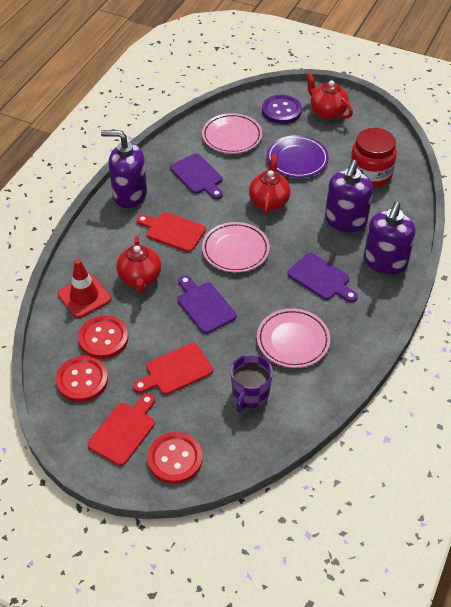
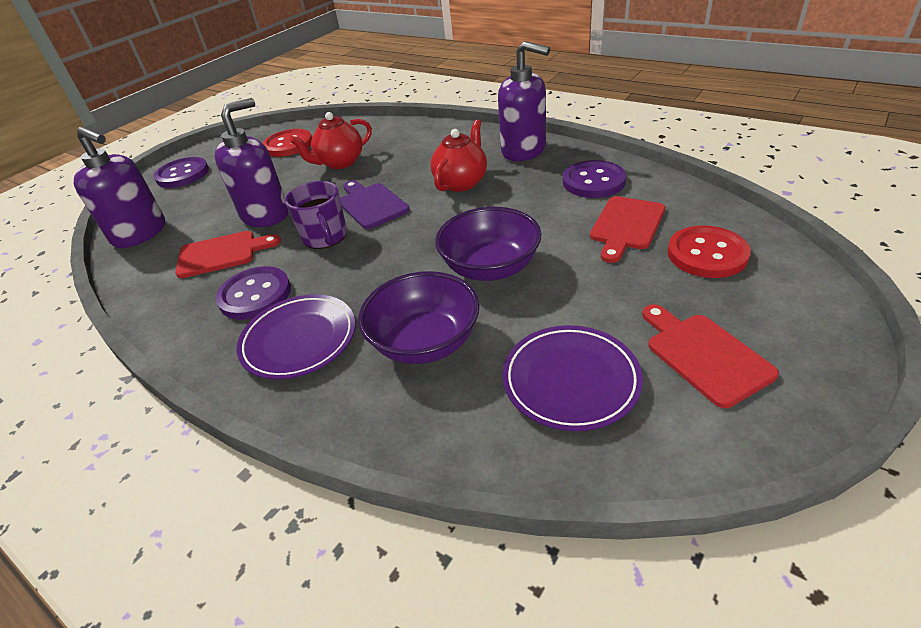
pink plate: 3 -> 0
purple bowl: 0 -> 2
purple button: 1 -> 3
purple cutting board: 3 -> 1
purple plate: 1 -> 2
red button: 3 -> 2
red jar: 1 -> 0
red teapot: 3 -> 2
red traffic cone: 1 -> 0

